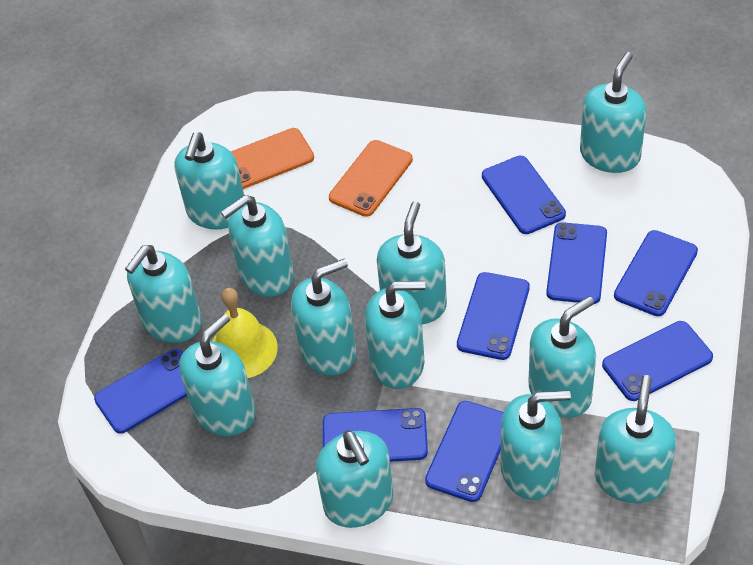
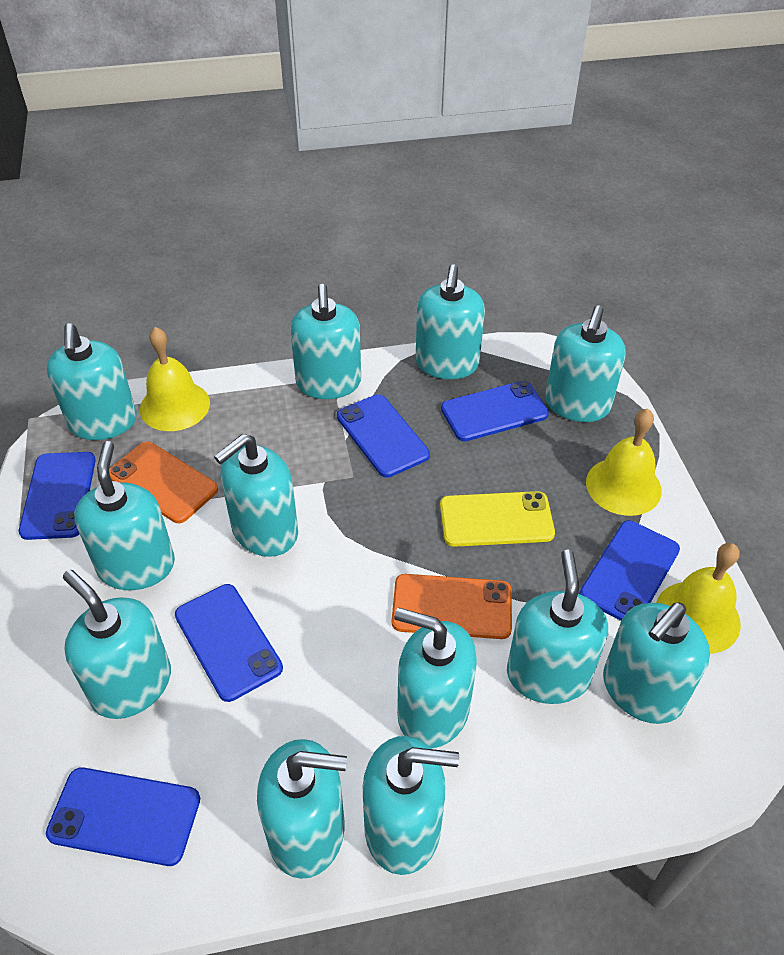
blue phone: 8 -> 6
yellow bell: 1 -> 3
yellow phone: 0 -> 1

